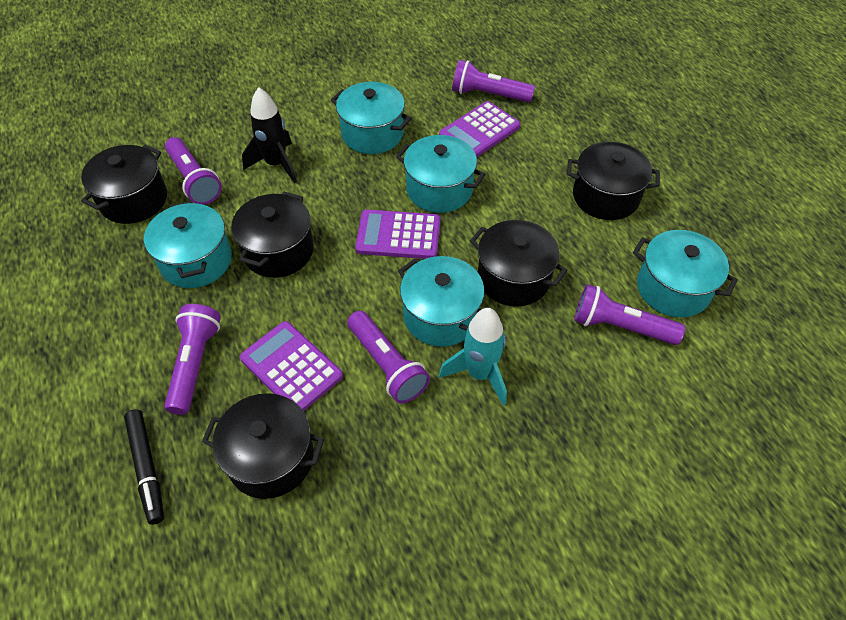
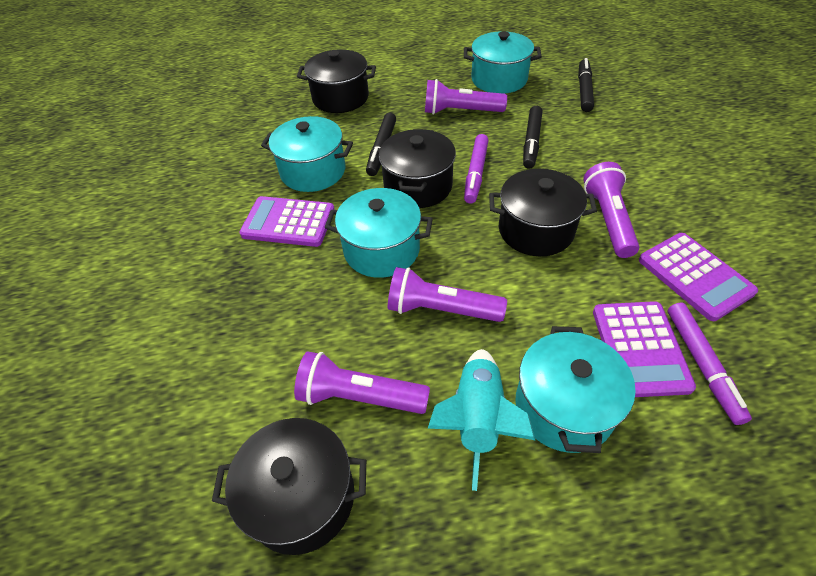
black marker: 1 -> 3
black pot: 5 -> 4
black rocket: 1 -> 0
purple flashlight: 5 -> 4
purple marker: 0 -> 2
turquoise pot: 5 -> 4

